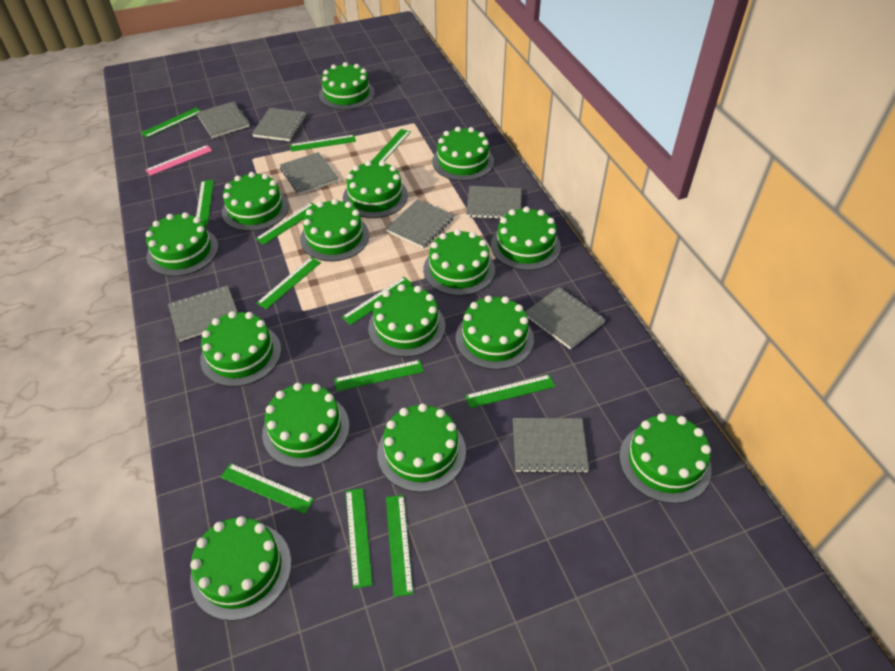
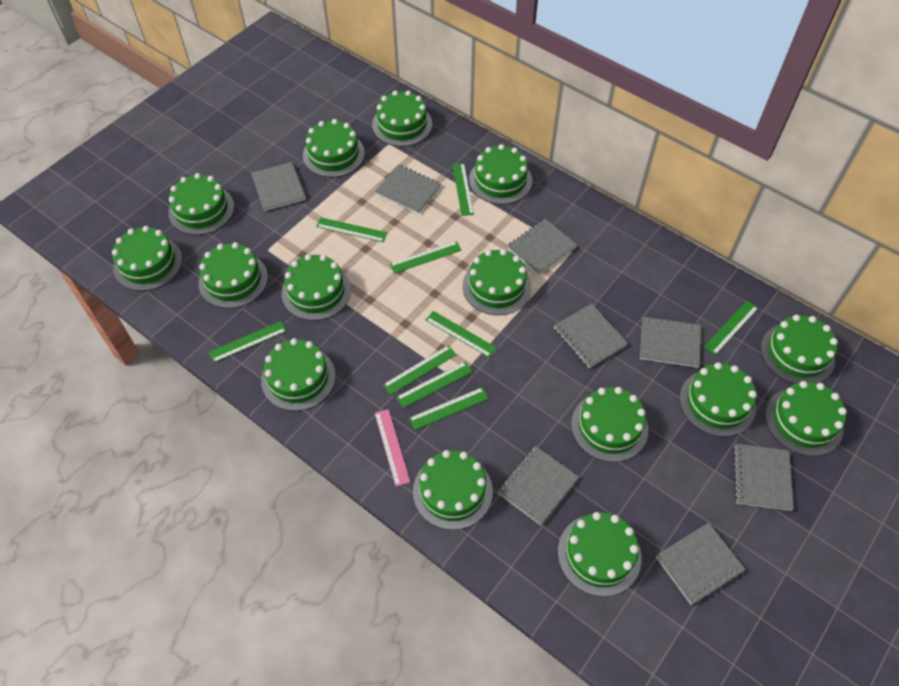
green ruler: 12 -> 9

